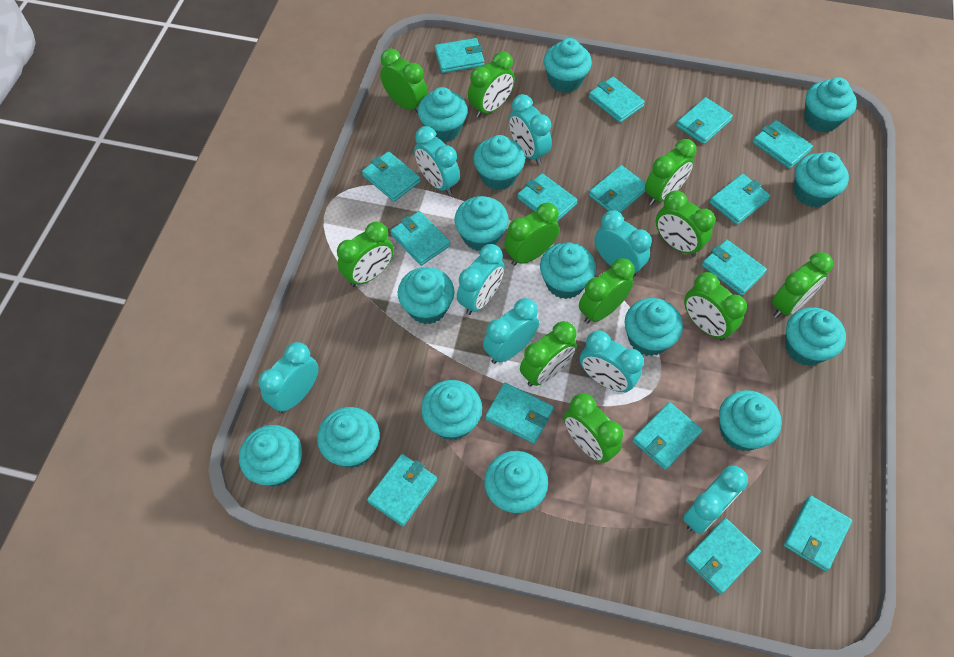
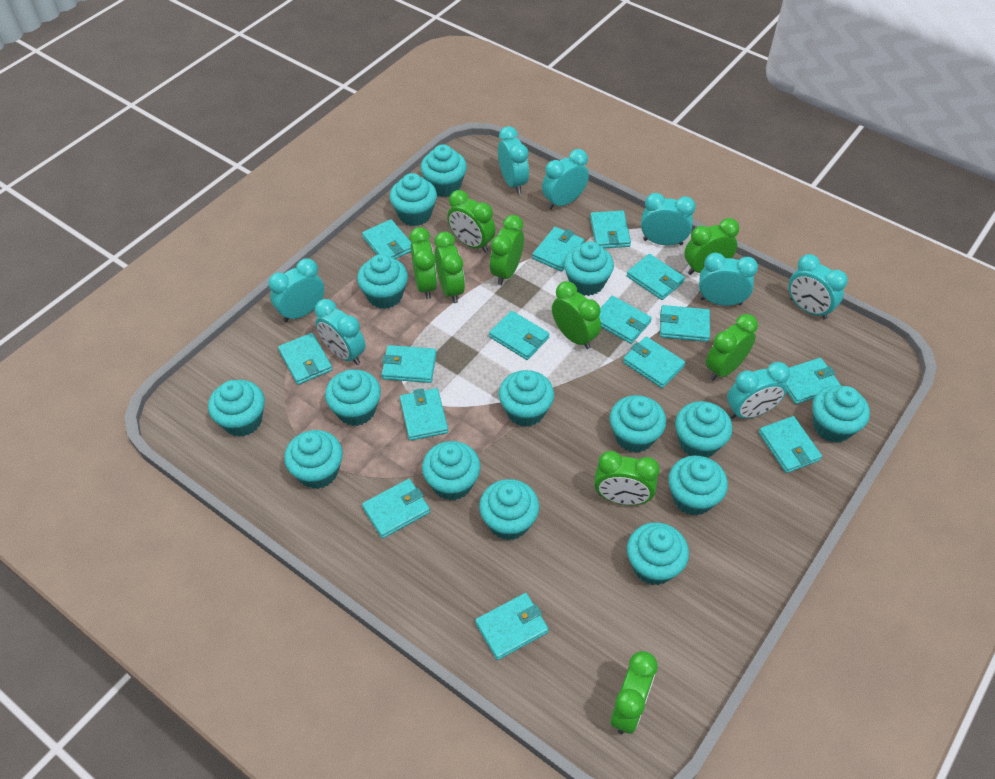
green clock: 11 -> 9

